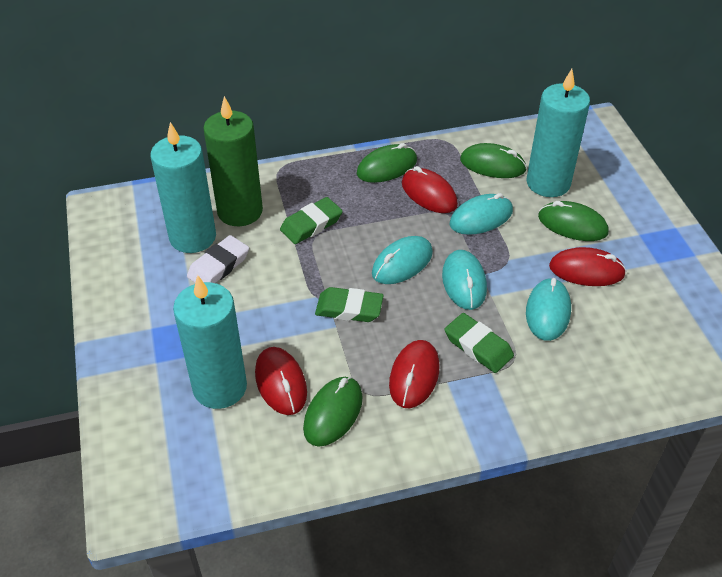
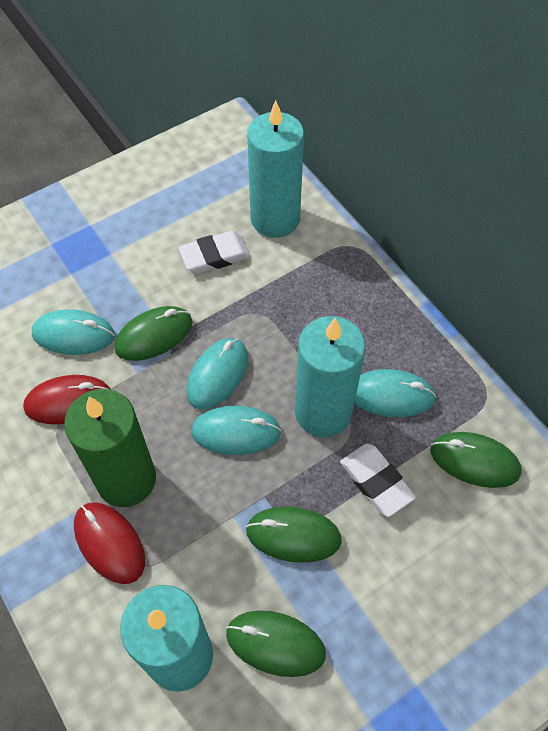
green eraser: 3 -> 0
red mouse: 4 -> 2
white eraser: 1 -> 2

